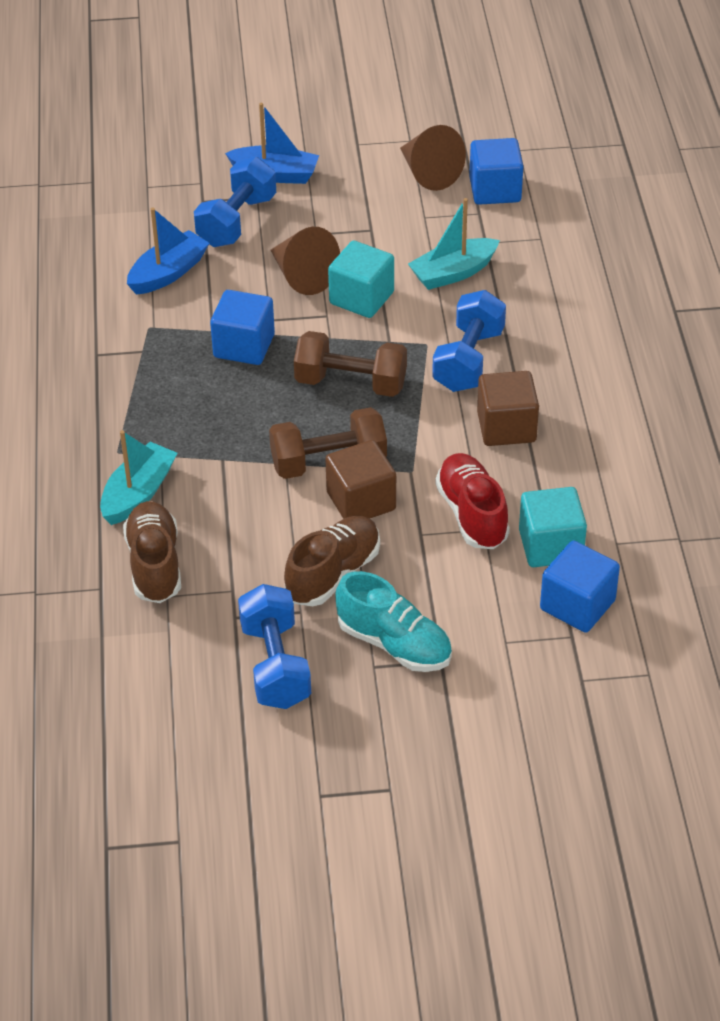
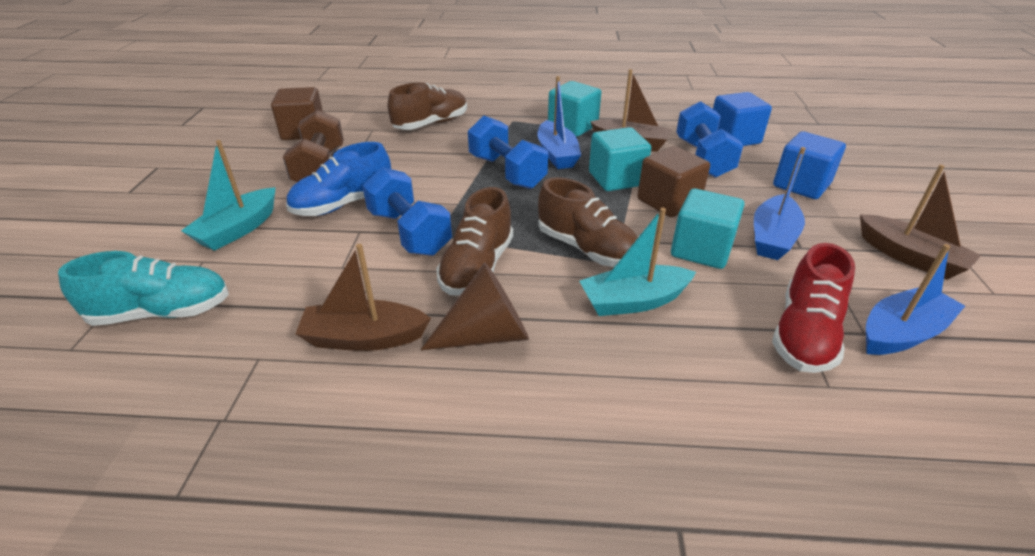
blue boat: 2 -> 3
blue cube: 3 -> 2
blue shoe: 0 -> 1
brown boat: 0 -> 3
brown cone: 2 -> 1
brown dumbbell: 2 -> 1
brown shoe: 2 -> 3
turquoise cube: 2 -> 3

